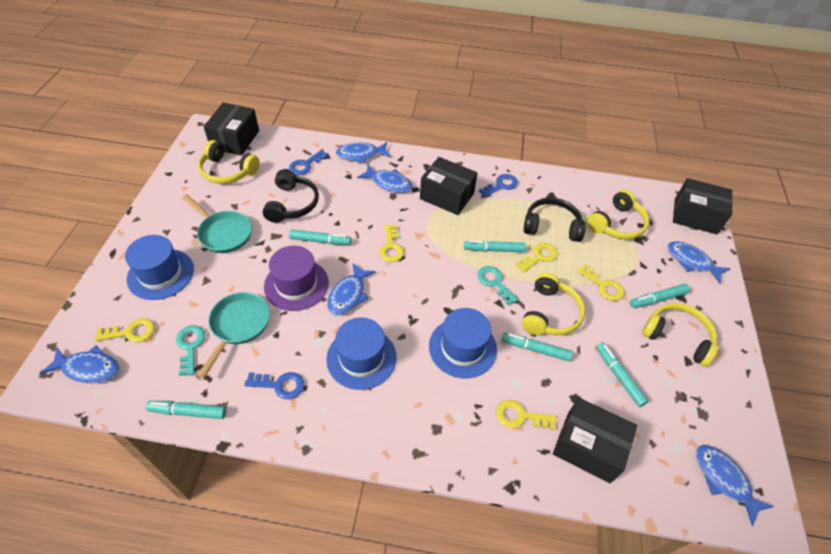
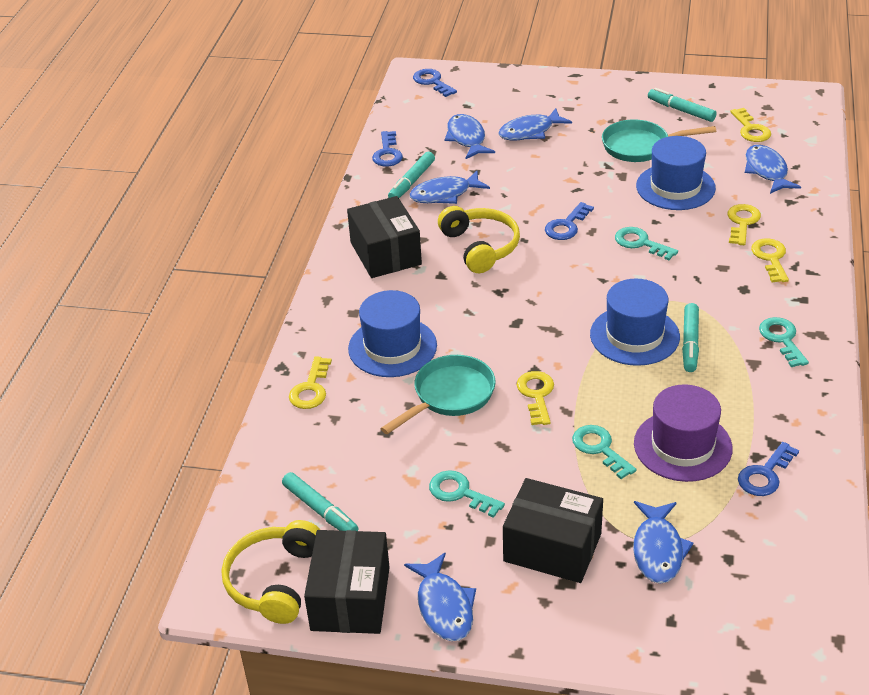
black box: 4 -> 3
black headphones: 2 -> 0
blue key: 3 -> 4
turquoise key: 2 -> 4
turquoise marker: 6 -> 4
yellow headphones: 4 -> 2

